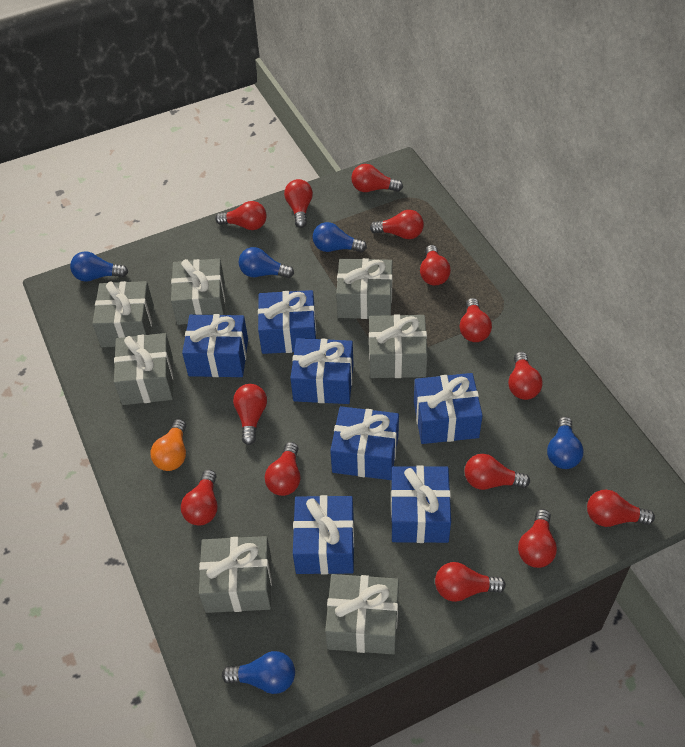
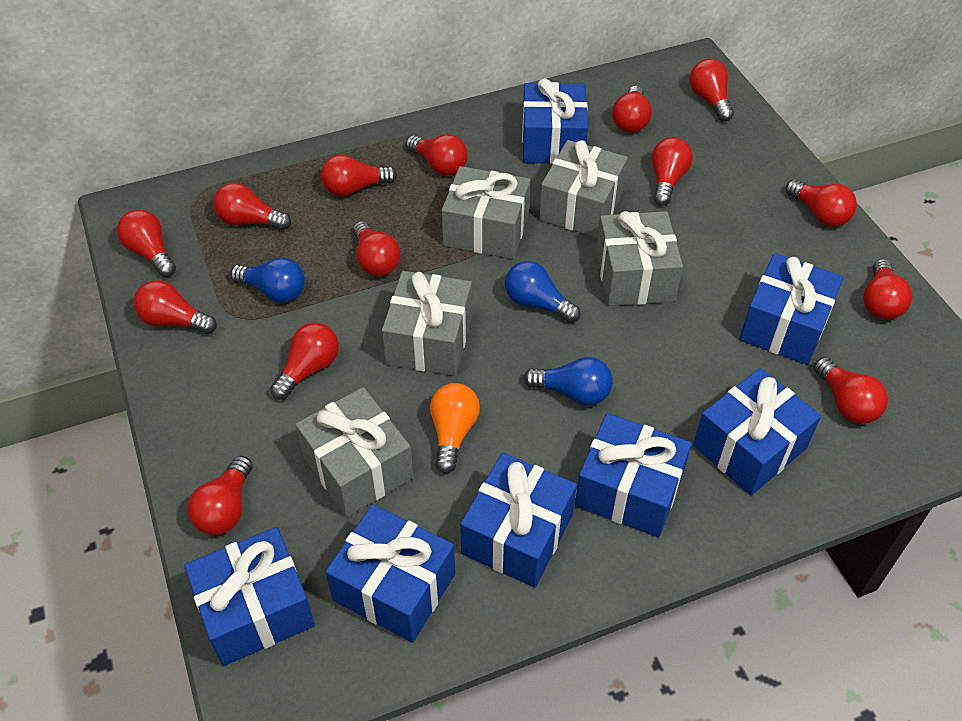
blue light bulb: 5 -> 3
grey gift: 7 -> 5

